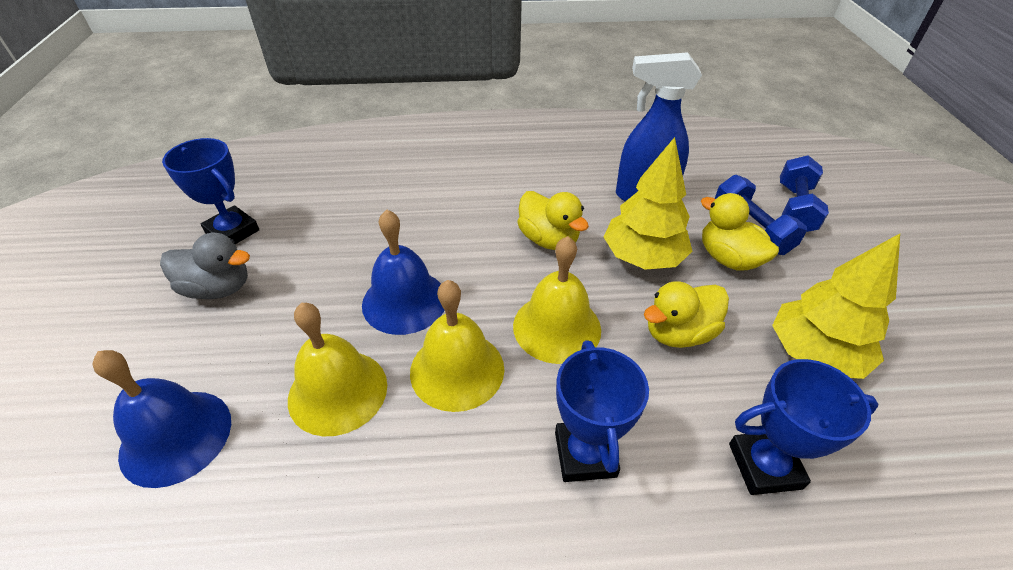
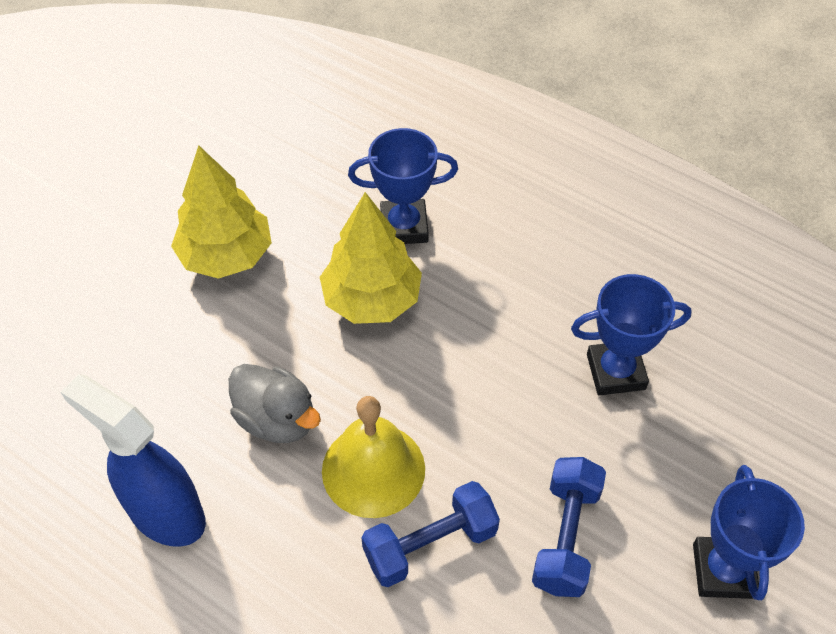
blue bell: 2 -> 0
yellow bell: 3 -> 1
yellow duck: 3 -> 0

